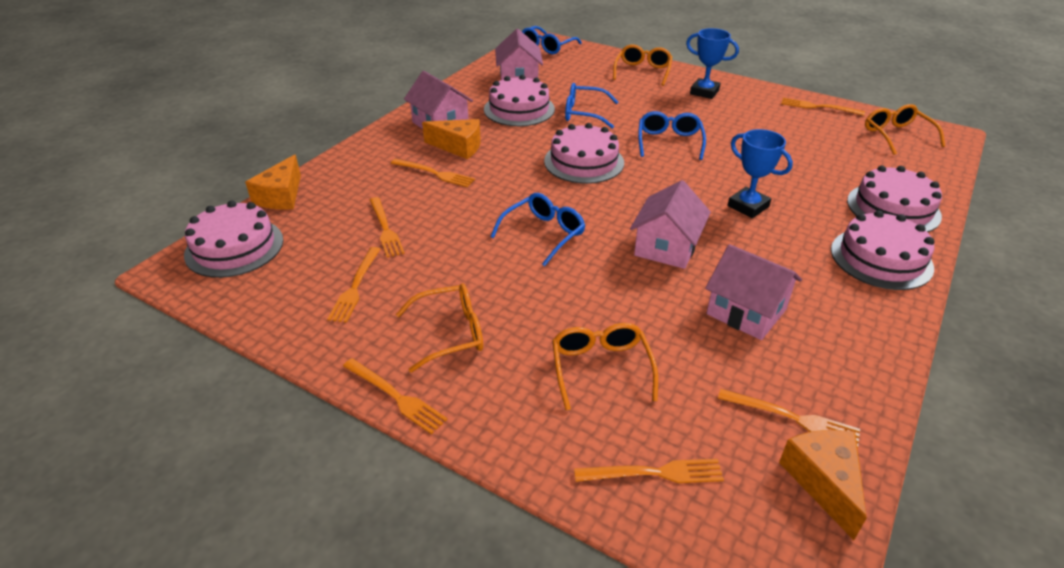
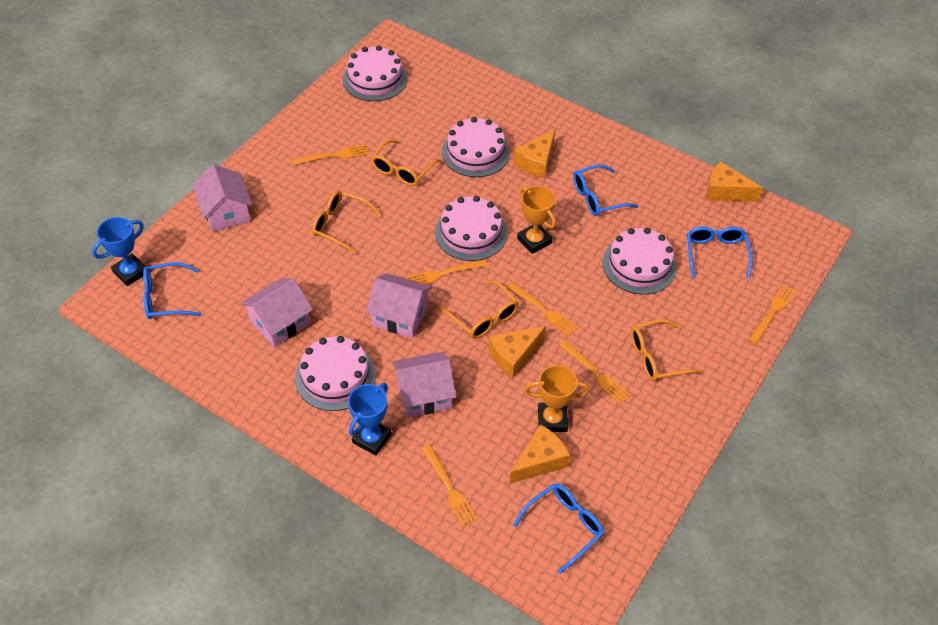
orange cheese: 3 -> 4
orange fork: 7 -> 6
orange trophy: 0 -> 2

